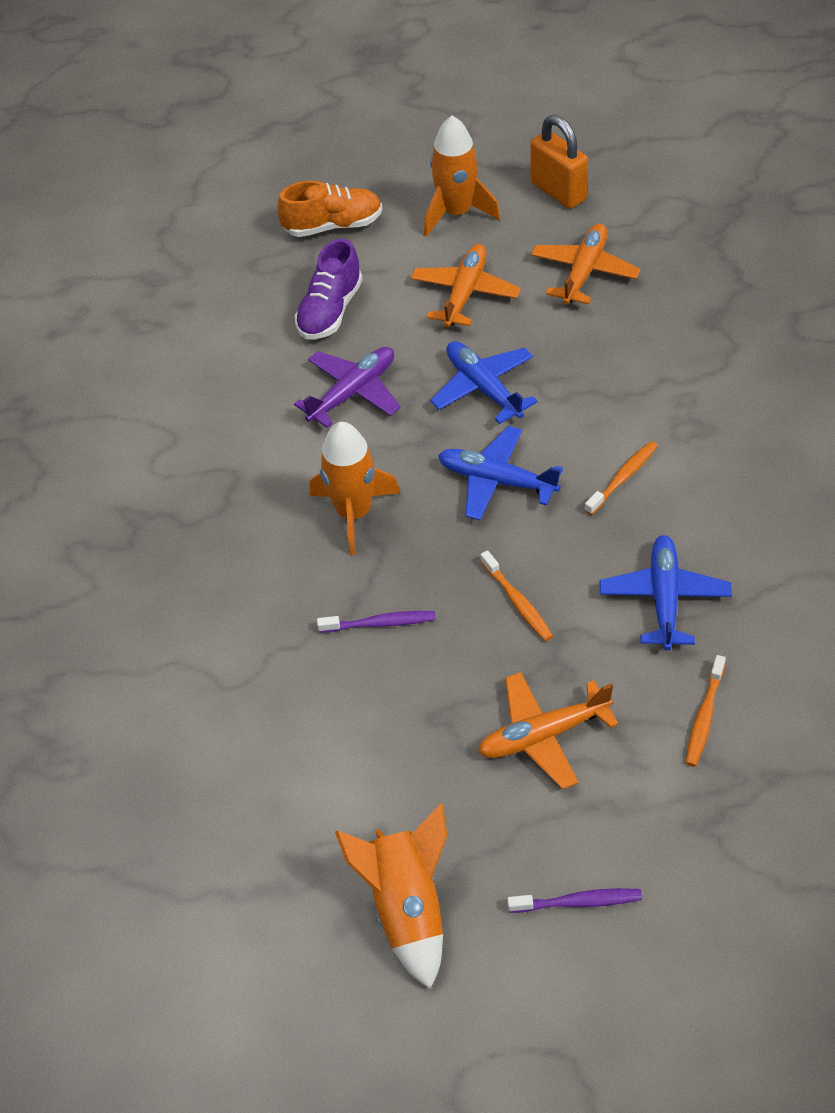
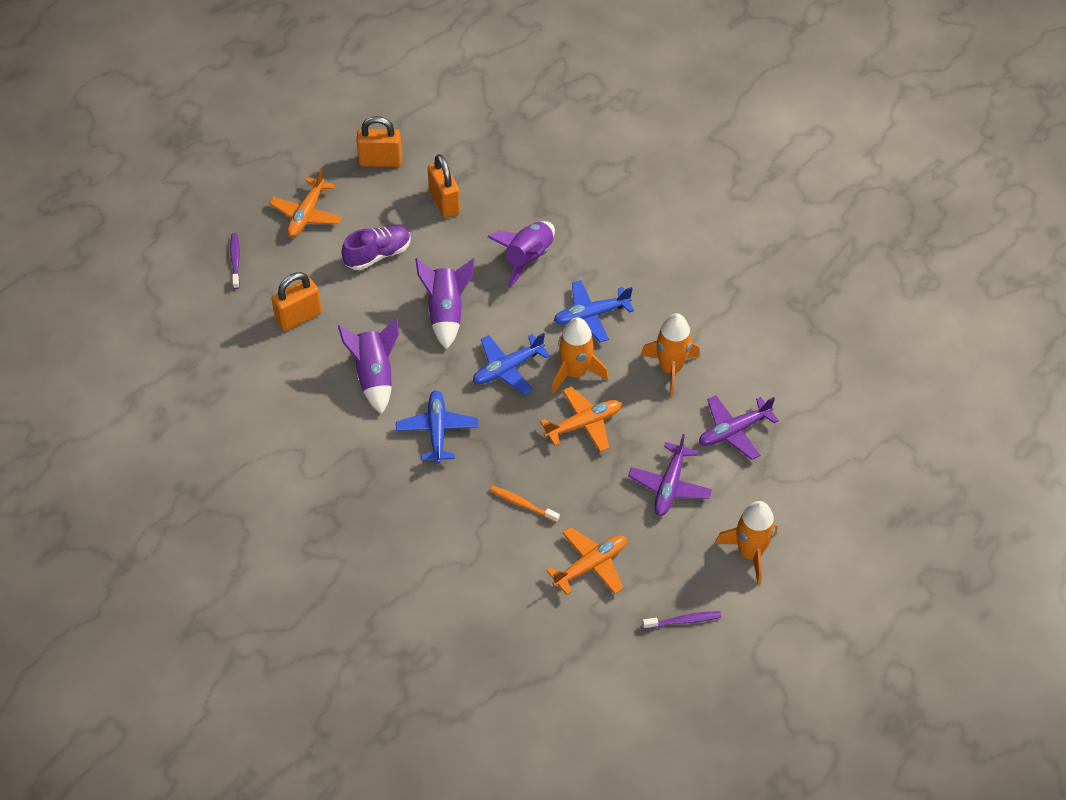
orange padlock: 1 -> 3
orange shoe: 1 -> 0
orange toothbrush: 3 -> 1
purple plane: 1 -> 2
purple rocket: 0 -> 3

